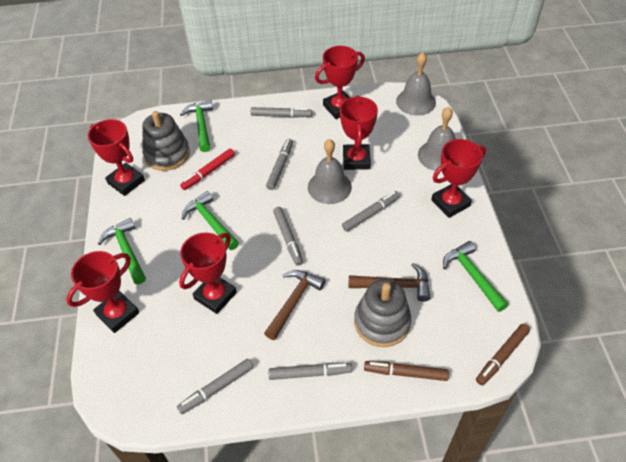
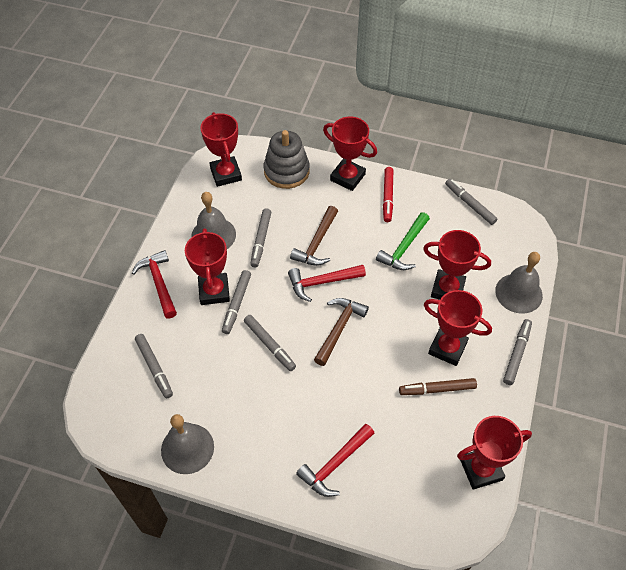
brown marker: 2 -> 1
green hammer: 4 -> 1
grey stacking toy: 2 -> 1
red hammer: 0 -> 3

